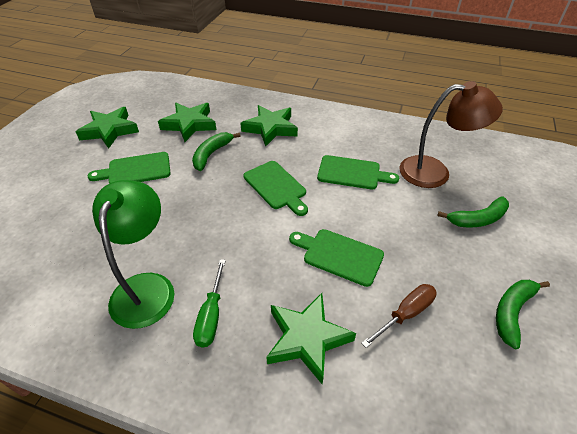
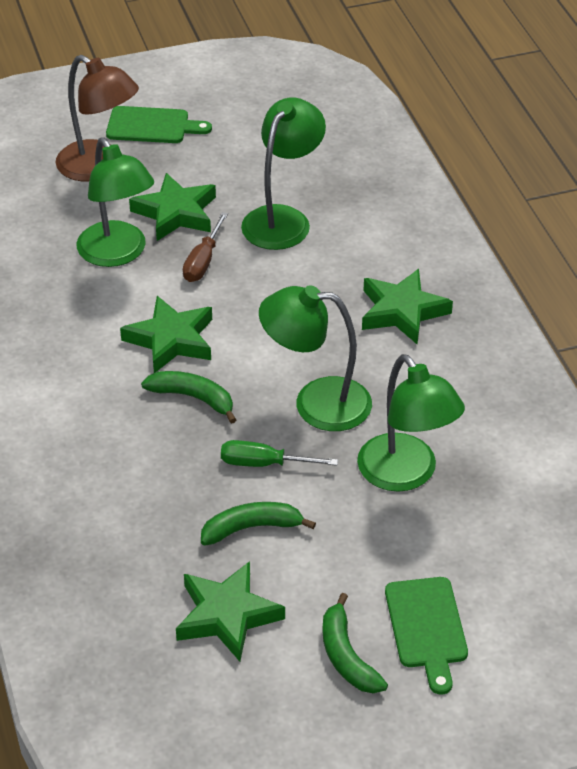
green cutting board: 4 -> 2
green lamp: 1 -> 4

